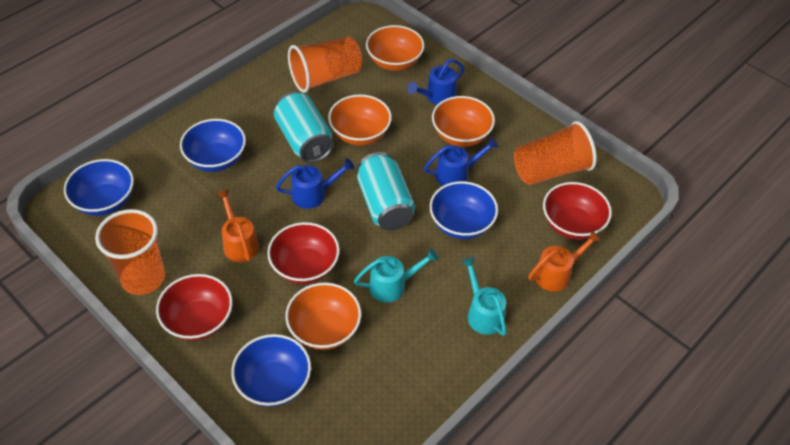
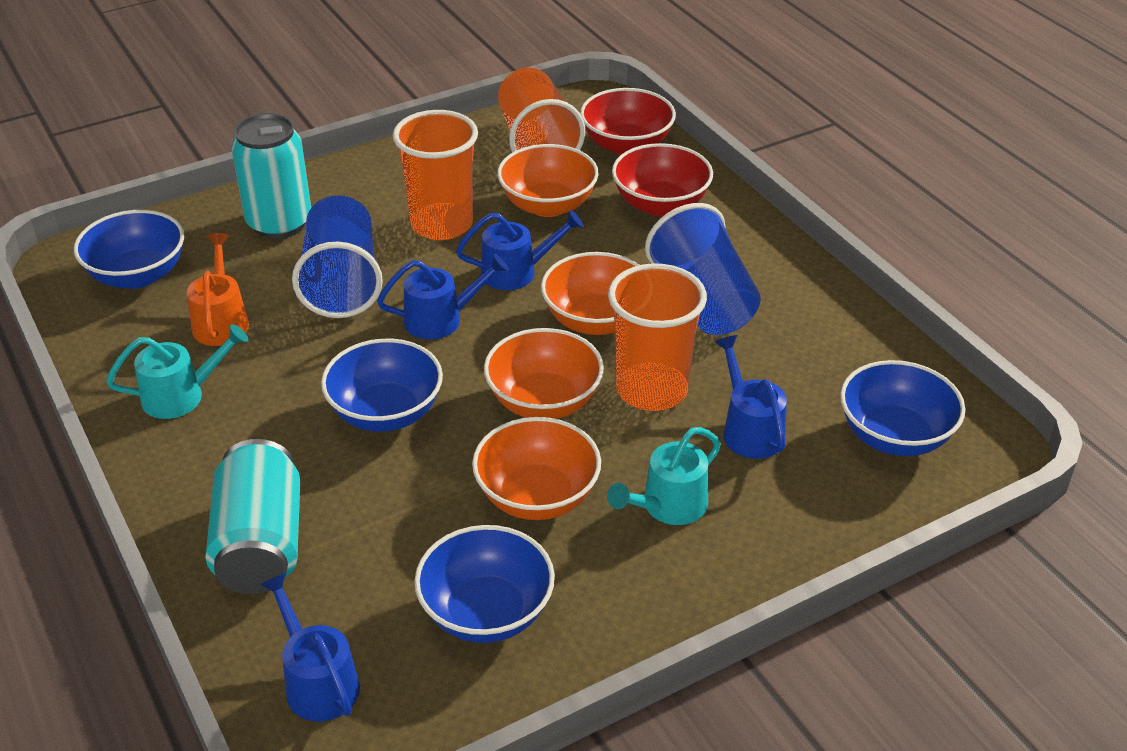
blue cup: 0 -> 2
blue watering can: 3 -> 4
orange watering can: 2 -> 1
red bowl: 3 -> 2

